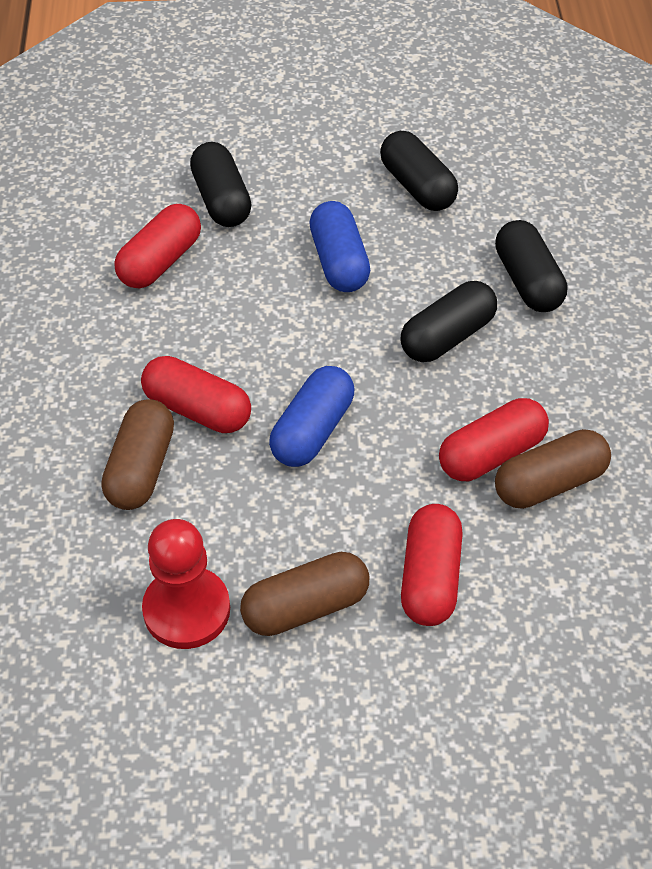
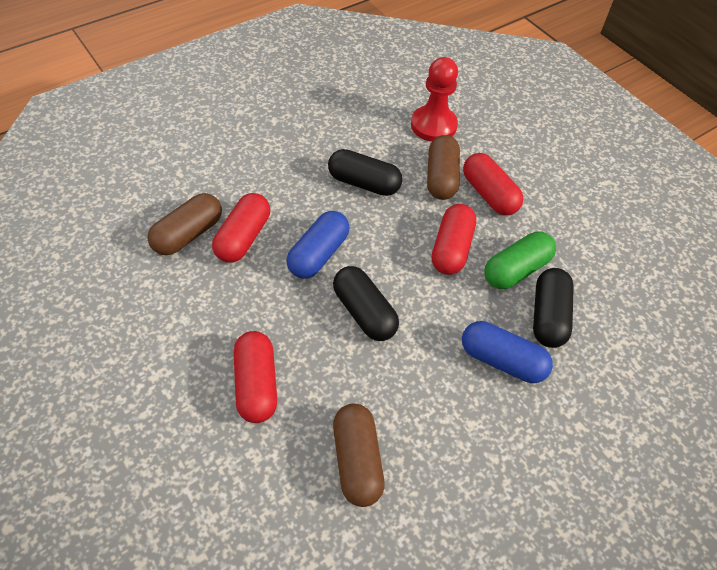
black capsule: 4 -> 3
green capsule: 0 -> 1

